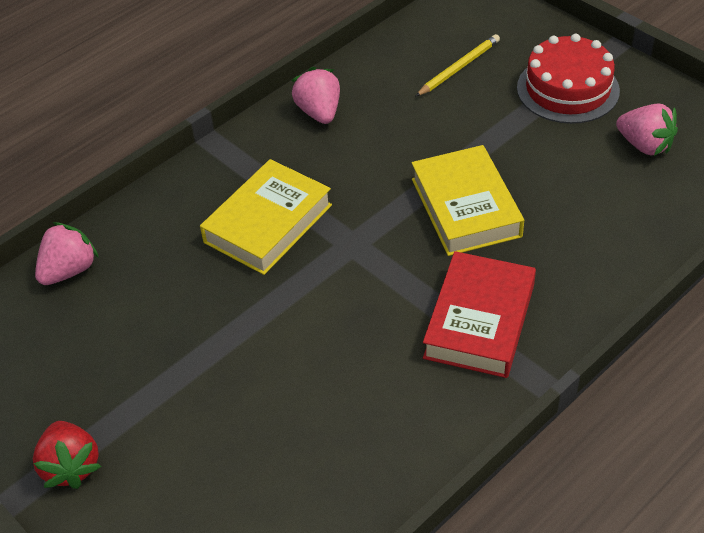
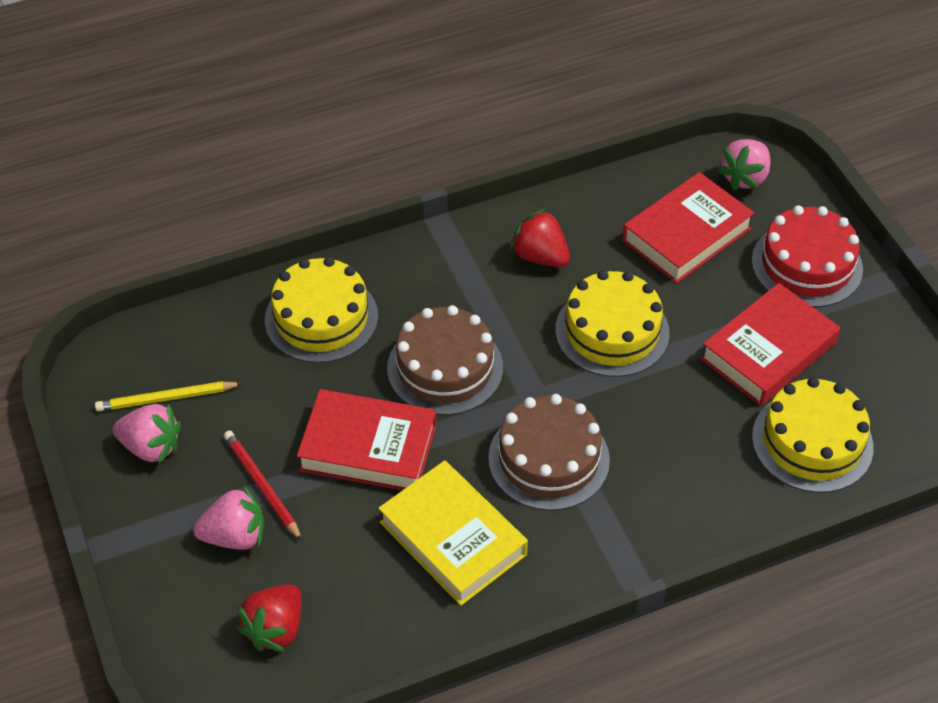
brown cake: 0 -> 2
red book: 1 -> 3
red pencil: 0 -> 1
red strawberry: 1 -> 2
yellow book: 2 -> 1
yellow cake: 0 -> 3

